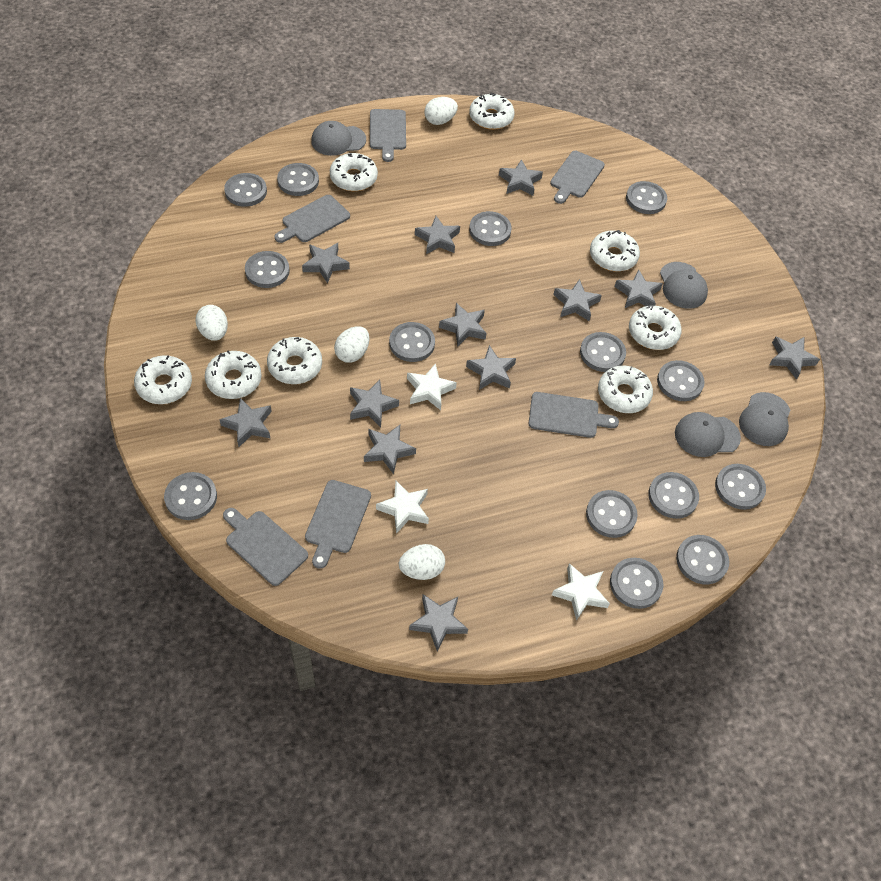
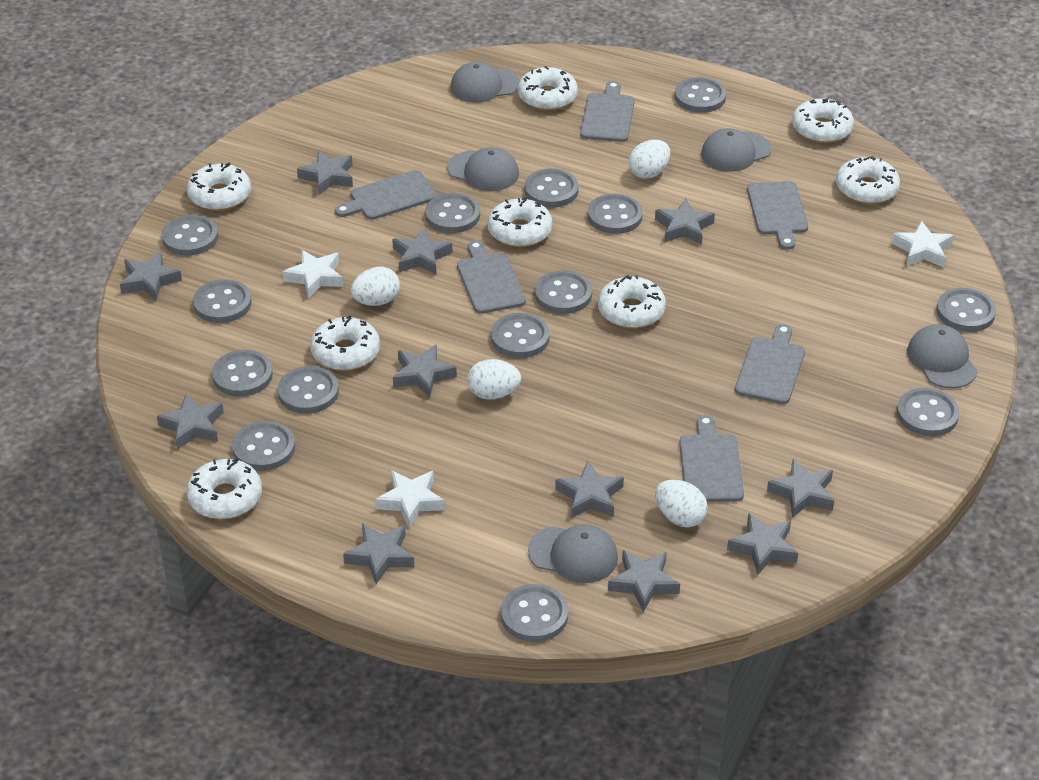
grey cap: 4 -> 5
grey star: 12 -> 11

